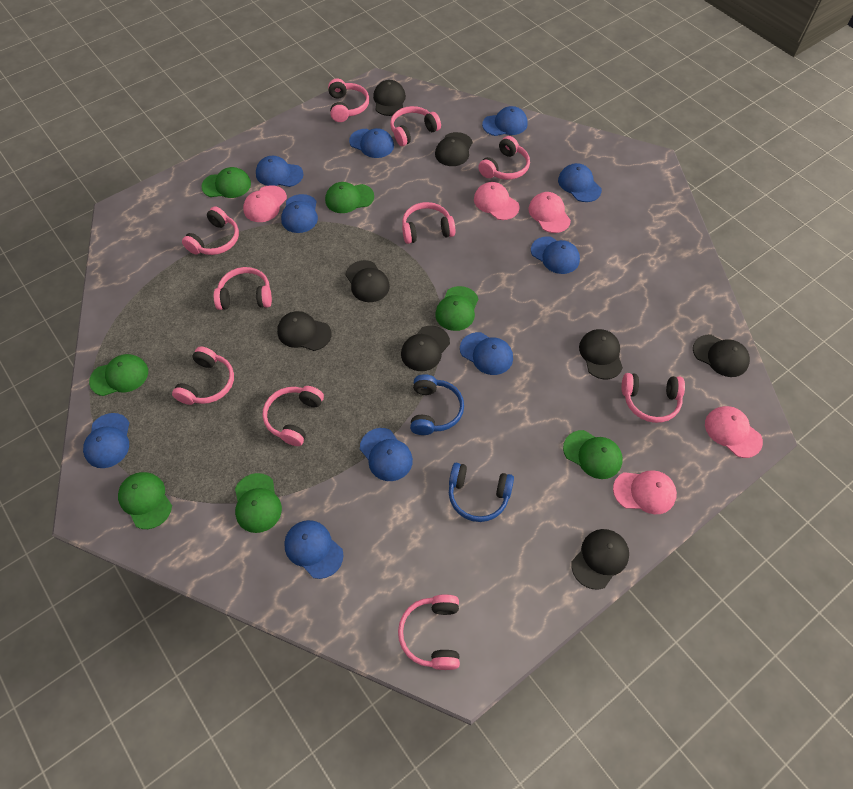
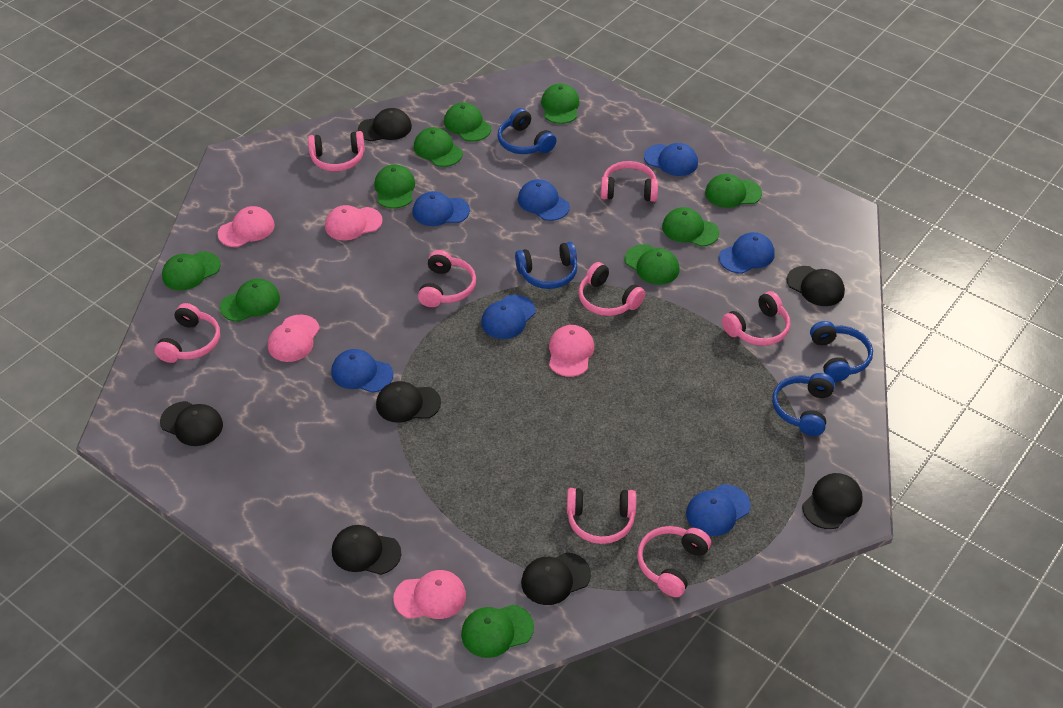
black cap: 8 -> 7
blue cap: 10 -> 7
blue headphones: 2 -> 4
green cap: 7 -> 10
pink headphones: 10 -> 8

